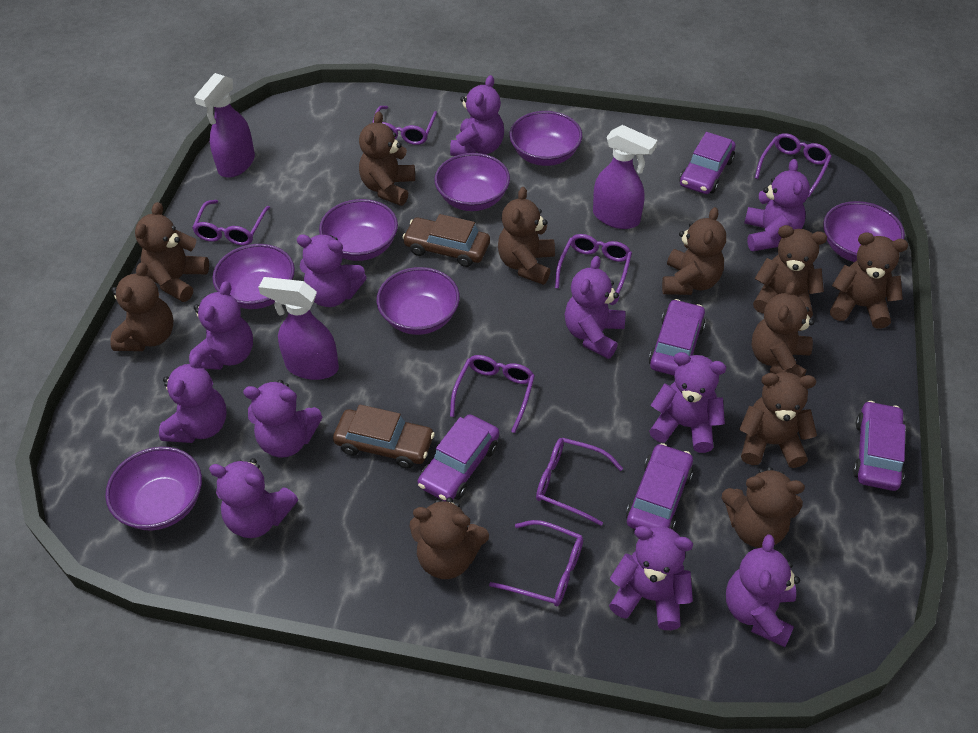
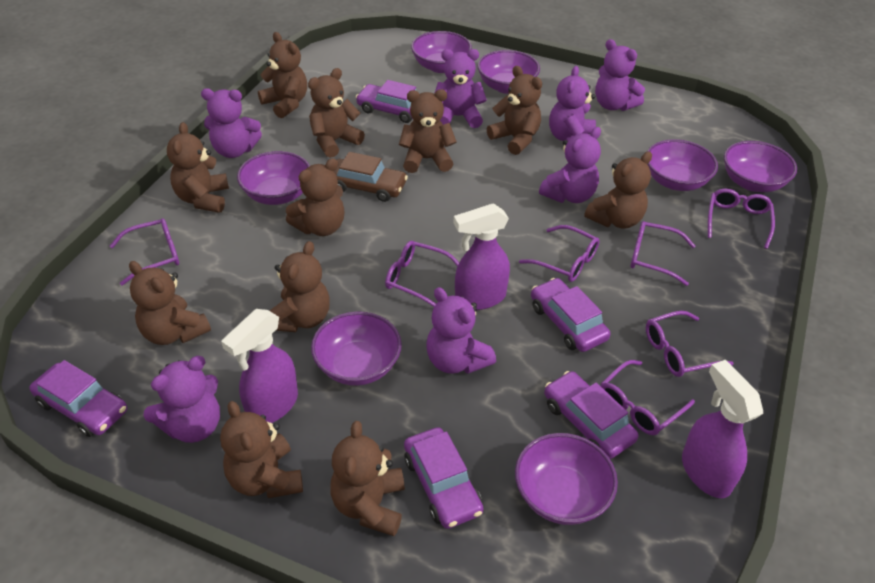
brown car: 2 -> 1
purple teddy bear: 11 -> 7

